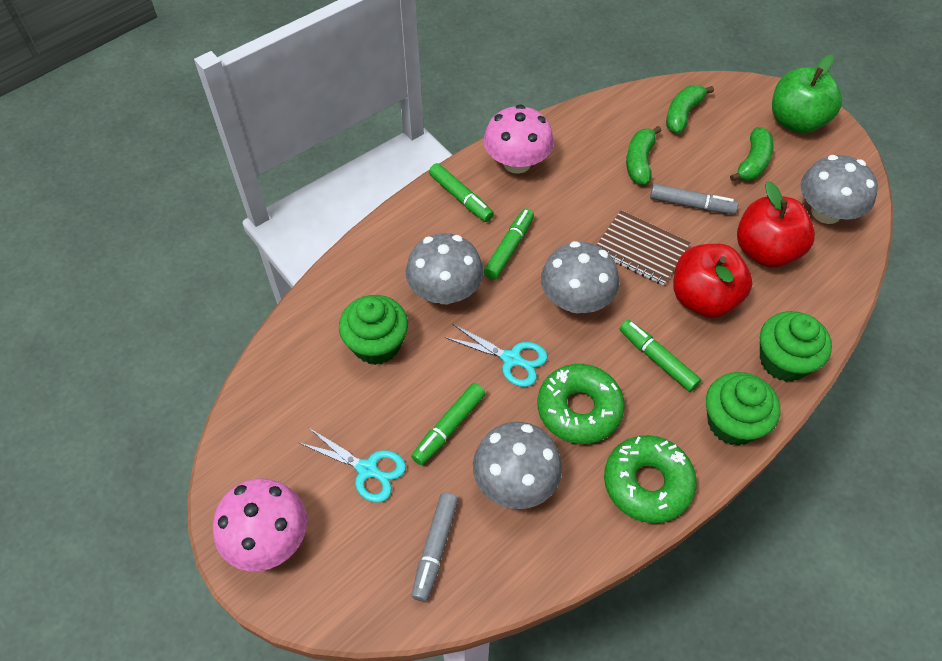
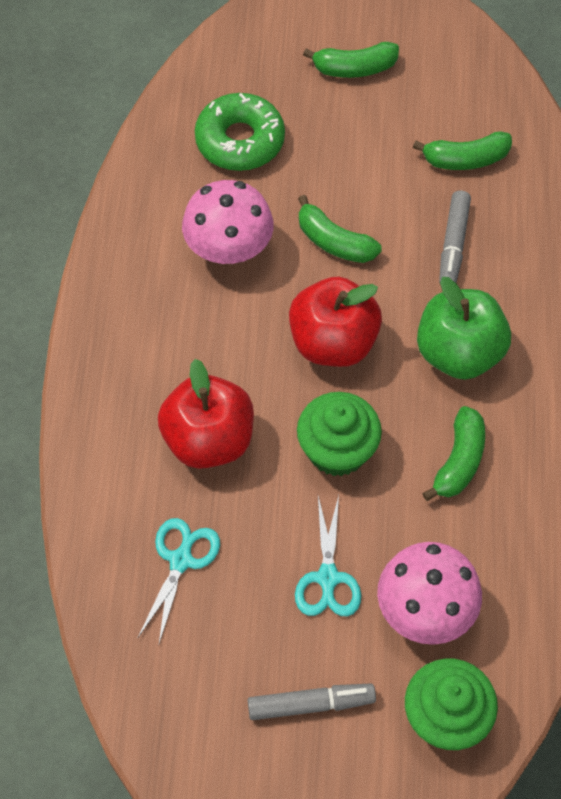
brown notebook: 1 -> 0
green banana: 3 -> 4
green cupcake: 3 -> 2
green donut: 2 -> 1
green marker: 4 -> 0
grey mushroom: 4 -> 0

